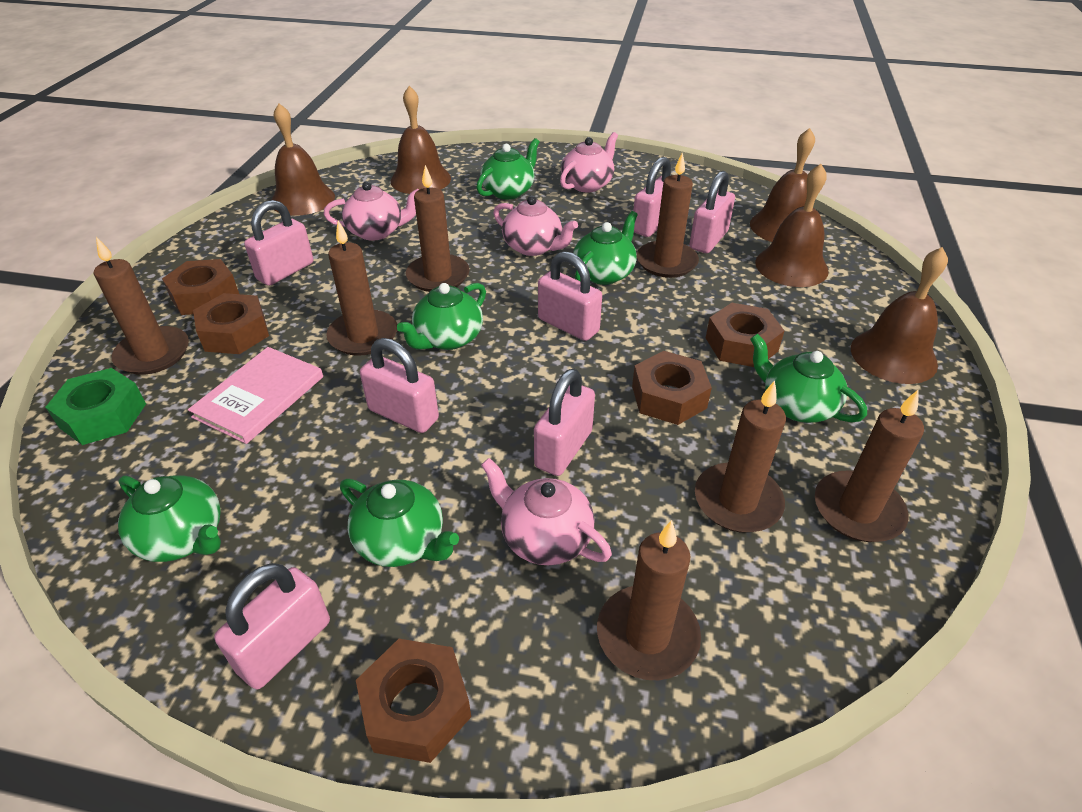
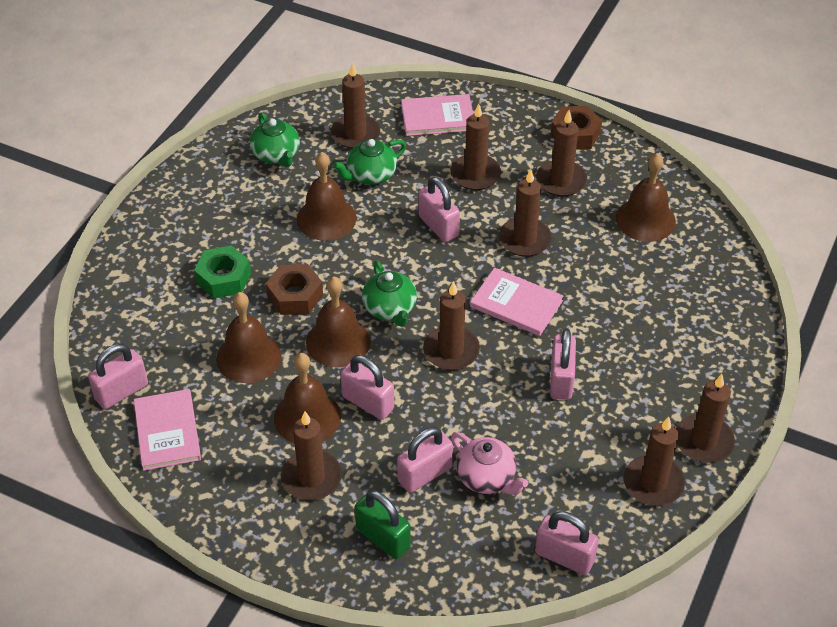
brown candle: 7 -> 8
brown nut: 5 -> 2
green padlock: 0 -> 1
green teapot: 6 -> 3
pink book: 1 -> 3
pink padlock: 7 -> 6
pink teapot: 4 -> 1

